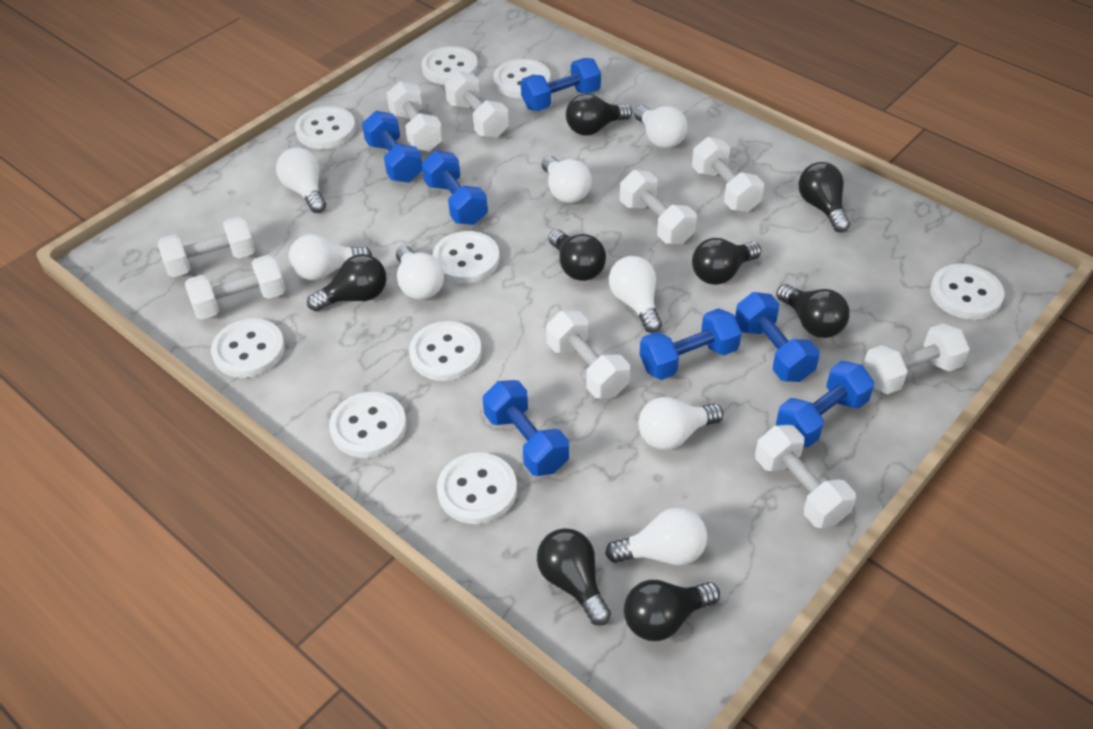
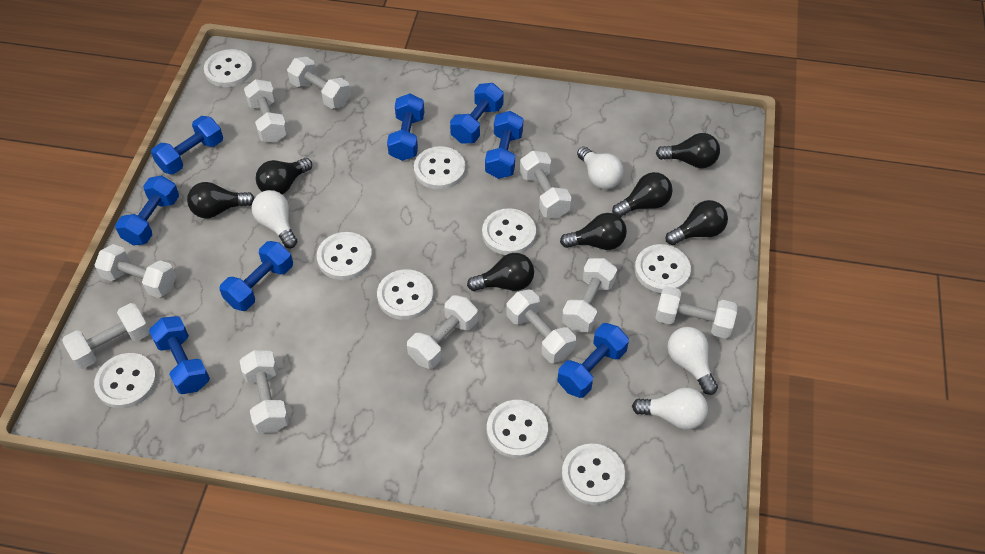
black light bulb: 8 -> 7
blue dumbbell: 7 -> 8
white dumbbell: 9 -> 10
white light bulb: 8 -> 4

